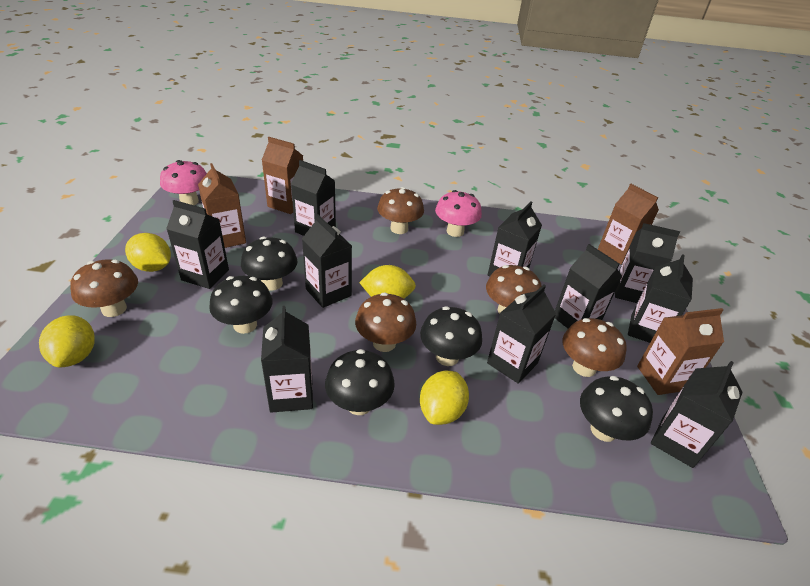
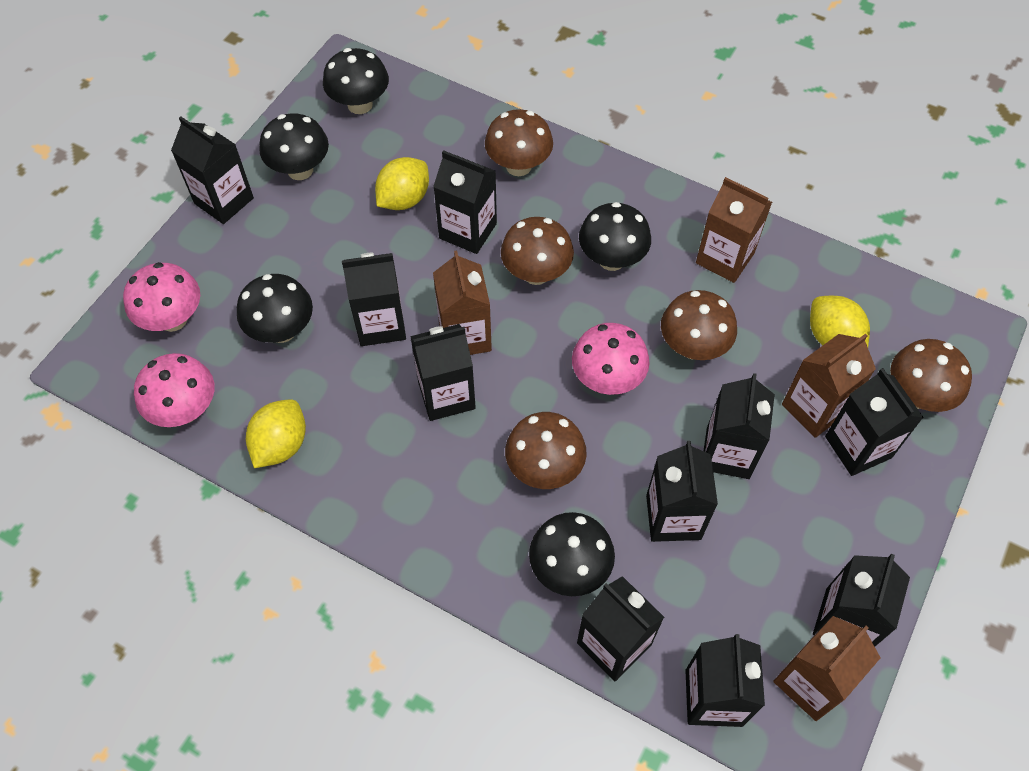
pink mushroom: 2 -> 3
yellow lemon: 4 -> 3

